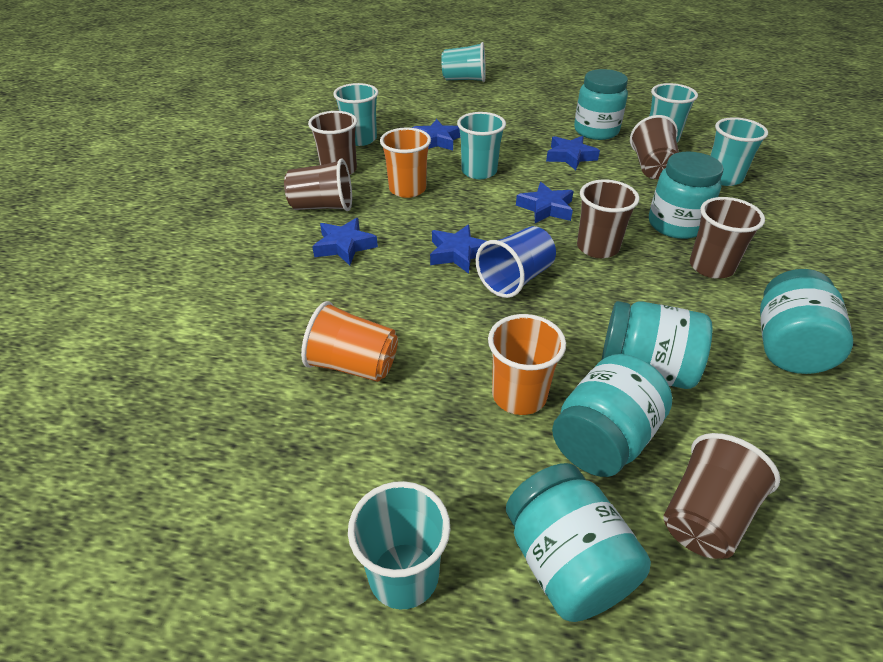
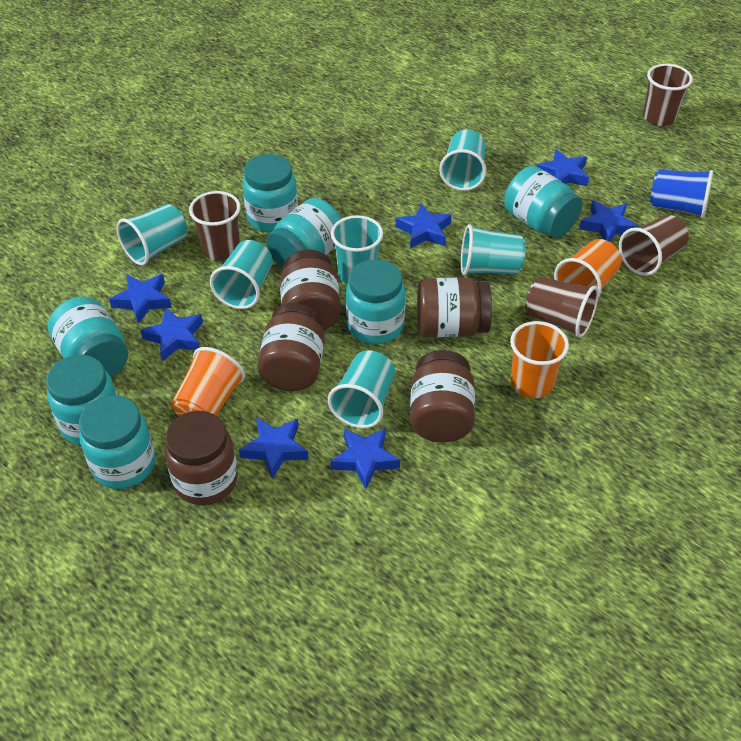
blue star: 5 -> 7
brown cup: 6 -> 4
brown jar: 0 -> 5
turquoise jar: 6 -> 7

